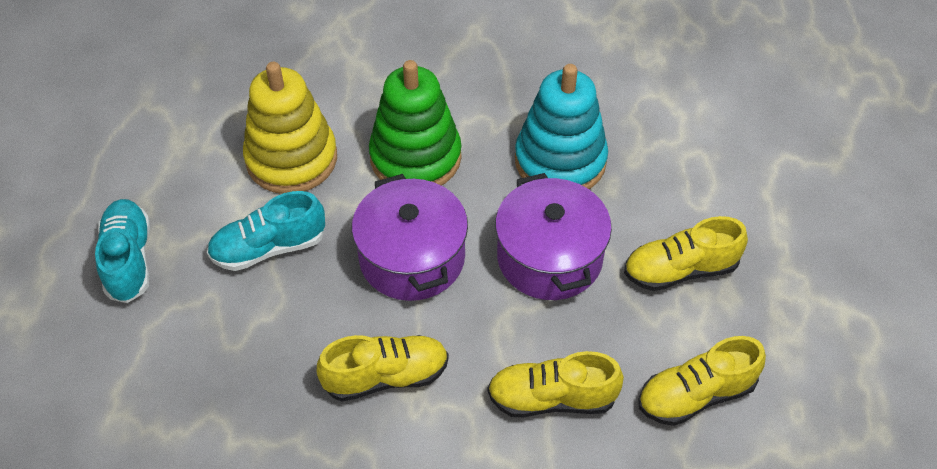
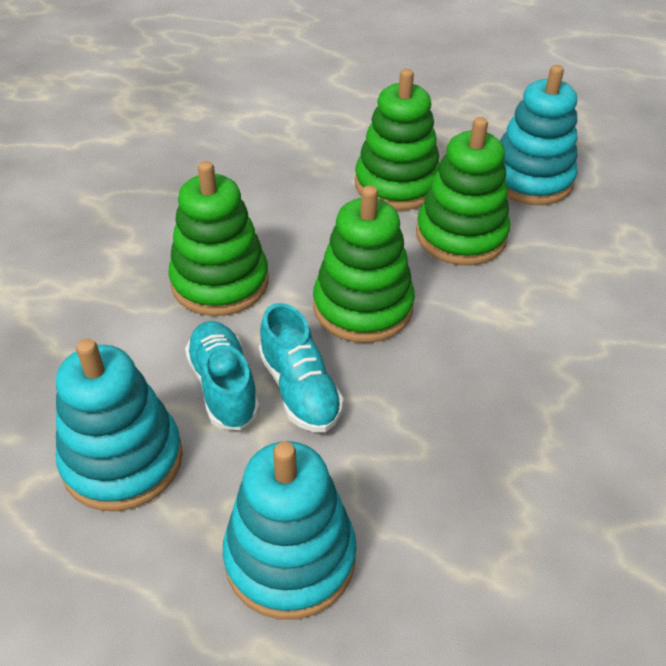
green stacking toy: 1 -> 4
purple pot: 2 -> 0
turquoise stacking toy: 1 -> 3
yellow shoe: 4 -> 0
yellow stacking toy: 1 -> 0

